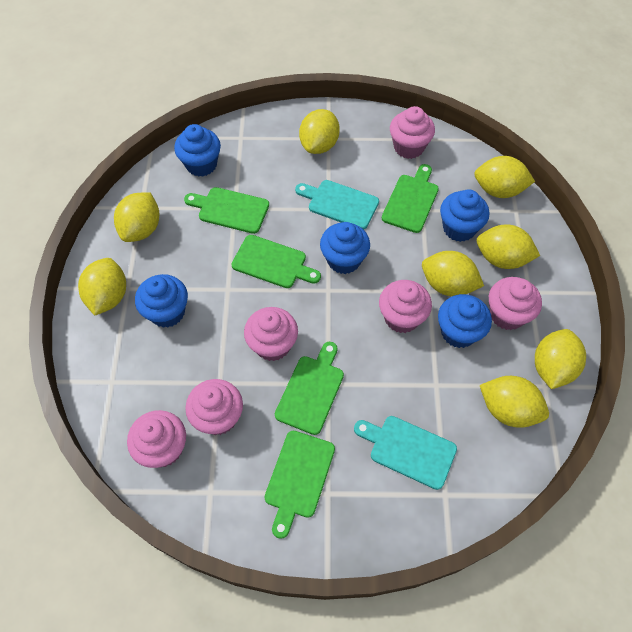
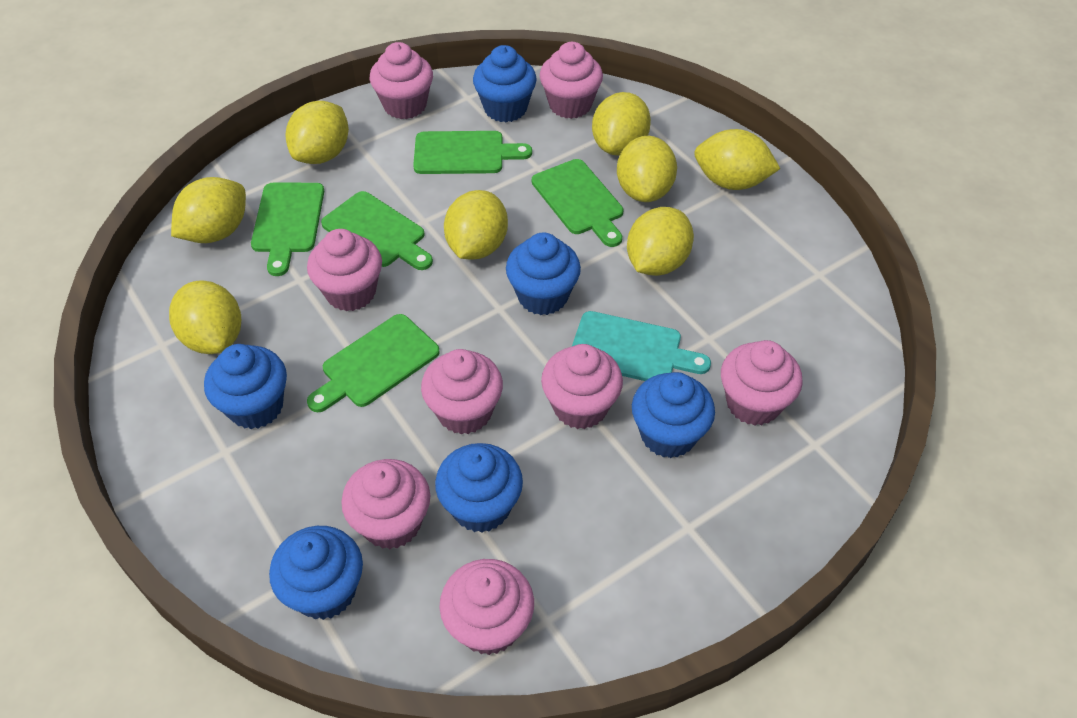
blue cupcake: 5 -> 6
pink cupcake: 6 -> 8
turquoise cutting board: 2 -> 1

